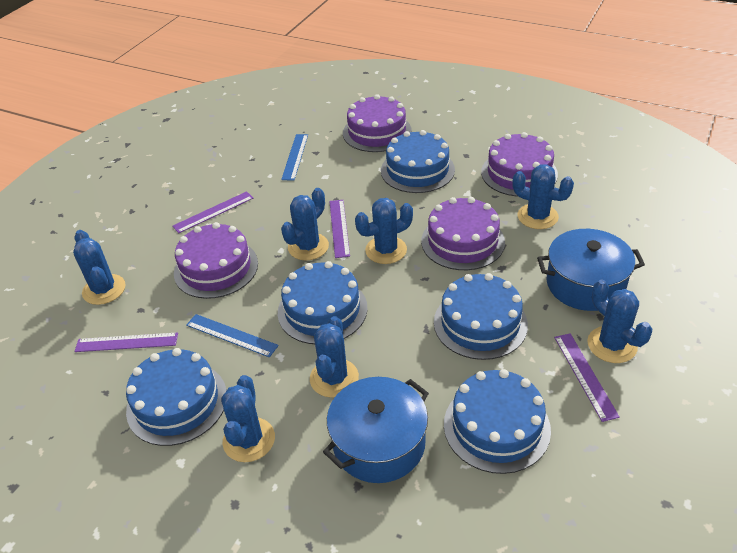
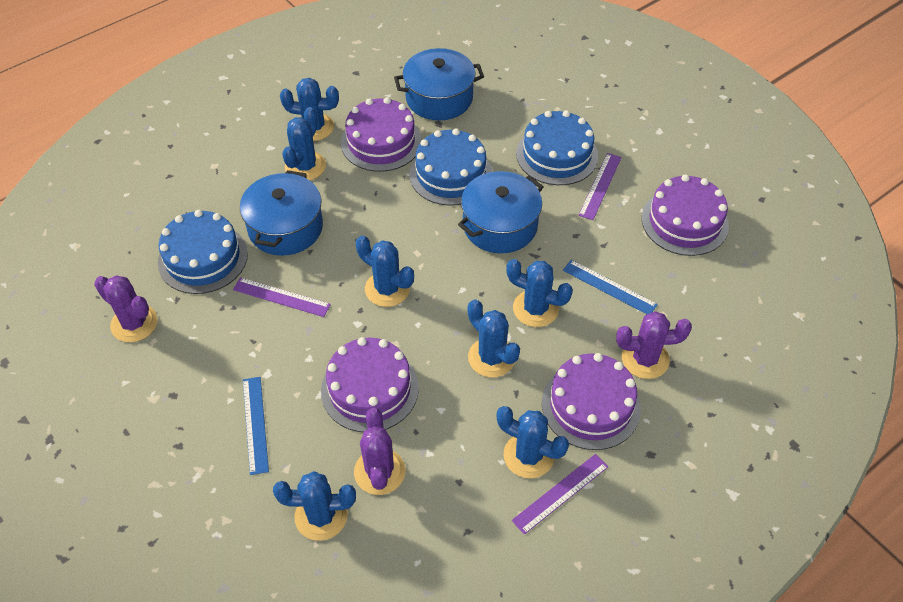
blue cake: 5 -> 3
blue pot: 2 -> 3
purple cactus: 0 -> 3
purple ruler: 4 -> 3

